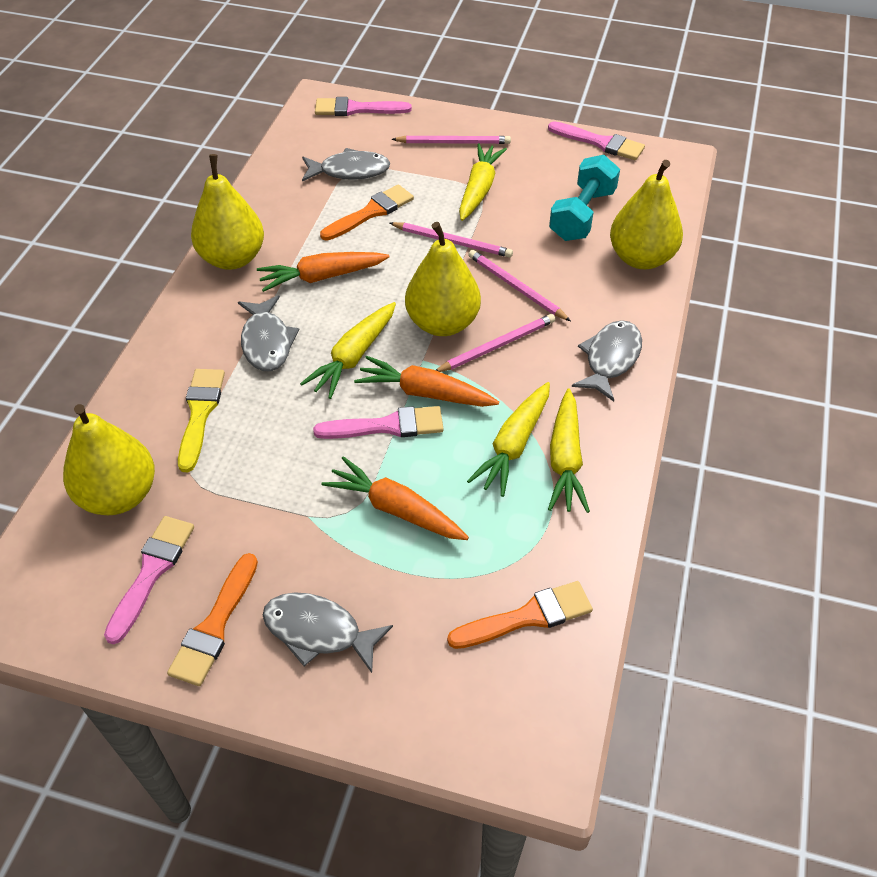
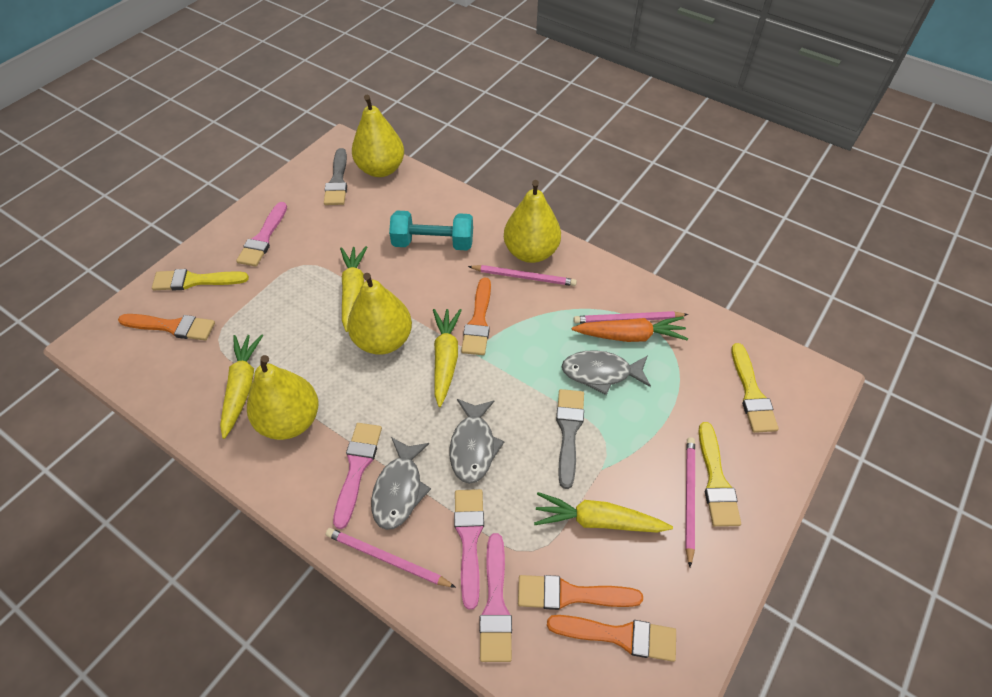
grey brush: 0 -> 2
grey fish: 4 -> 3
orange brush: 3 -> 4
orange carrot: 3 -> 1
yellow brush: 1 -> 3

